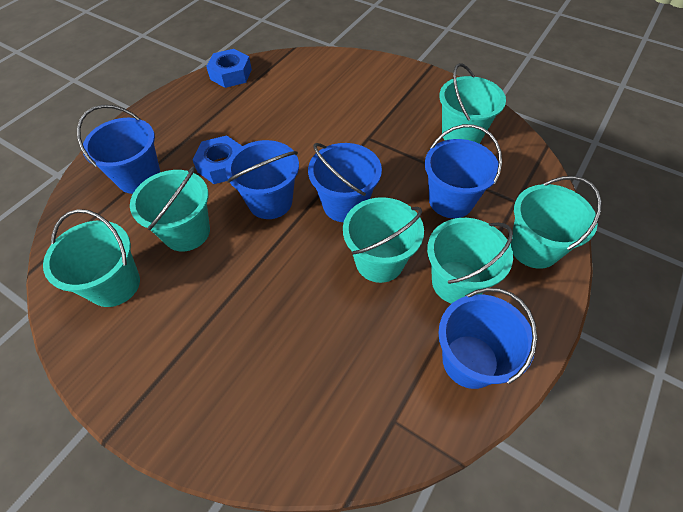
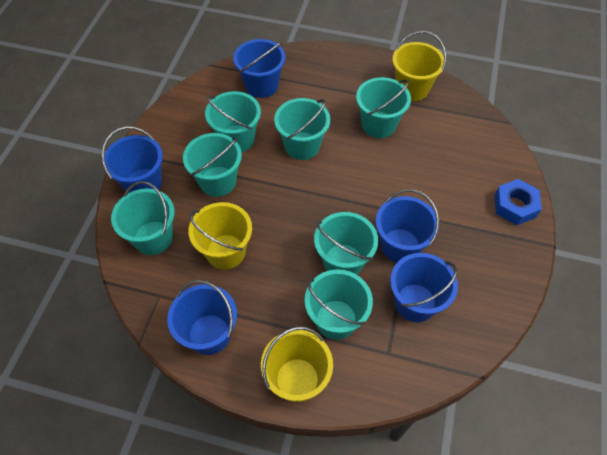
blue nut: 2 -> 1
turquoise bucket: 6 -> 7
yellow bucket: 0 -> 3

